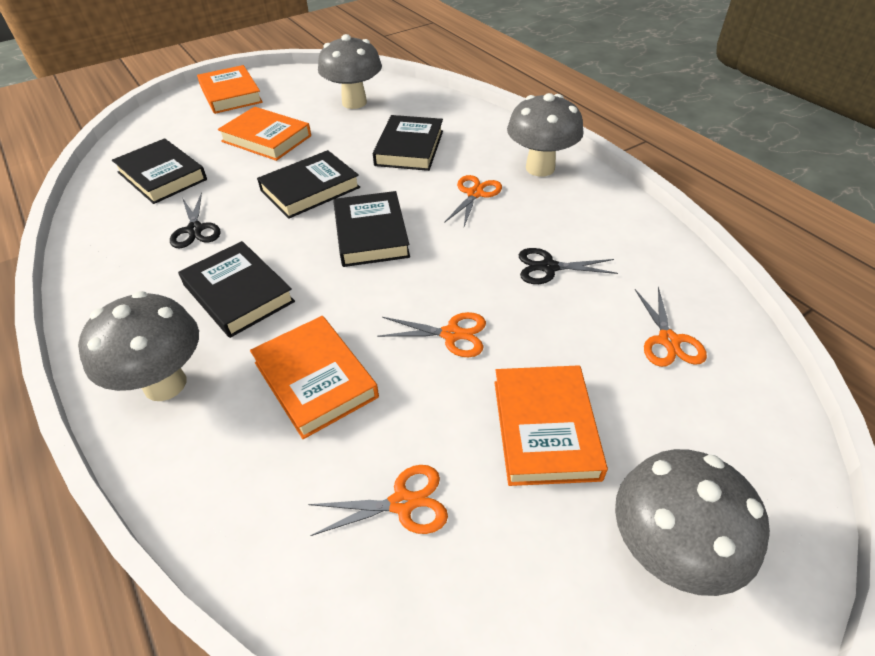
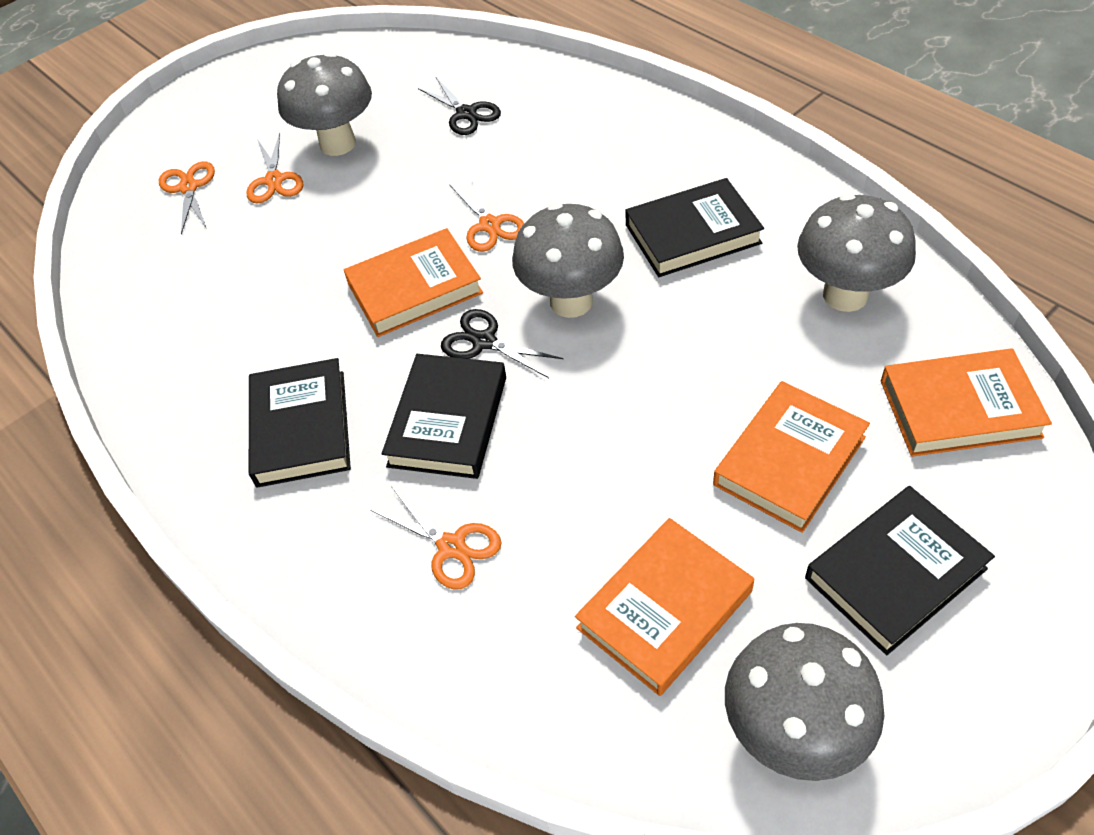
black book: 5 -> 4

